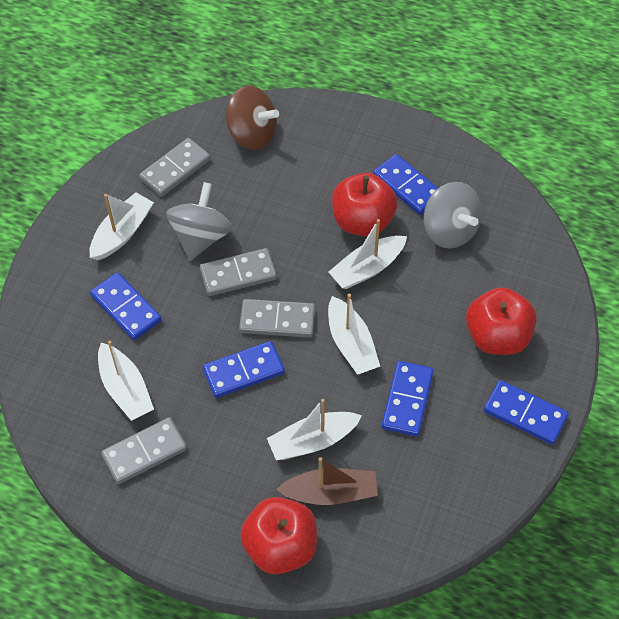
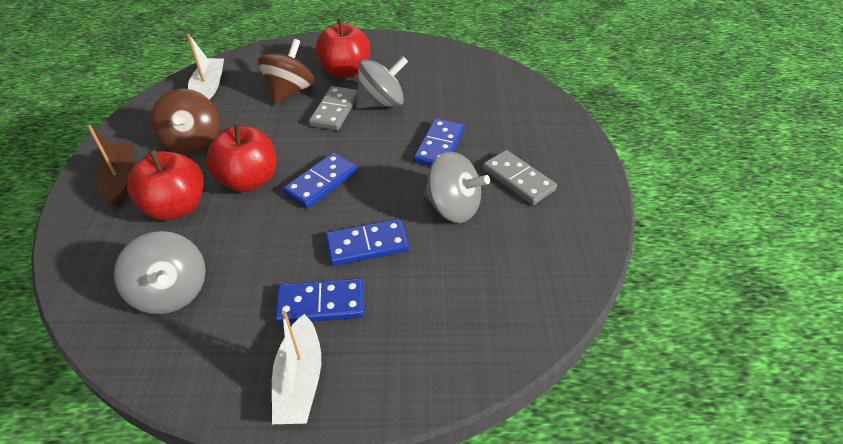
blue domino: 5 -> 4
brown spinning top: 1 -> 2
grey domino: 4 -> 2
grey spinning top: 2 -> 3
white boat: 5 -> 2

